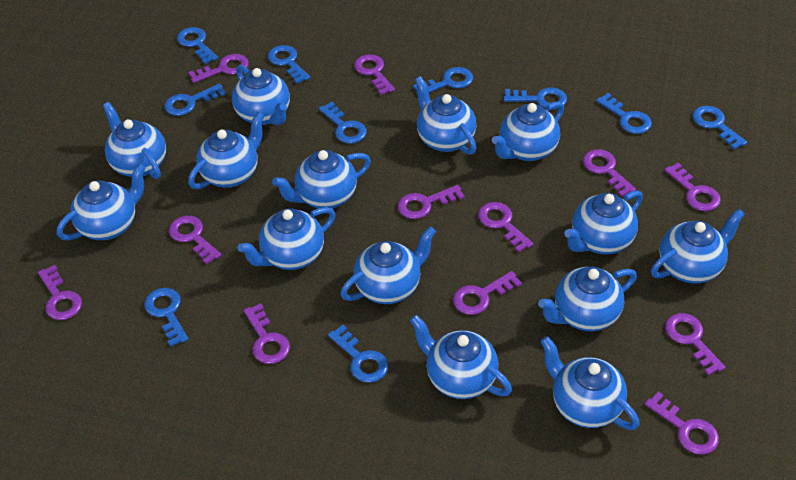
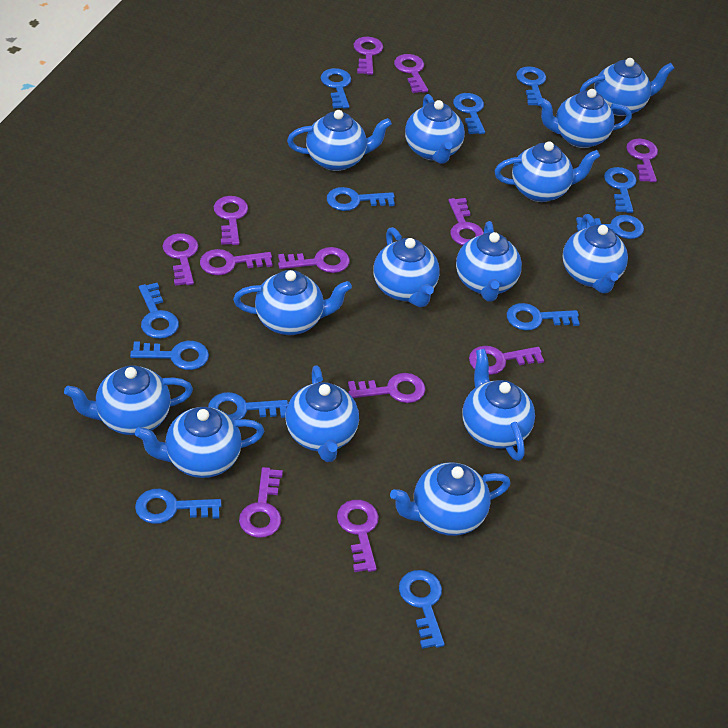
blue key: 10 -> 12

